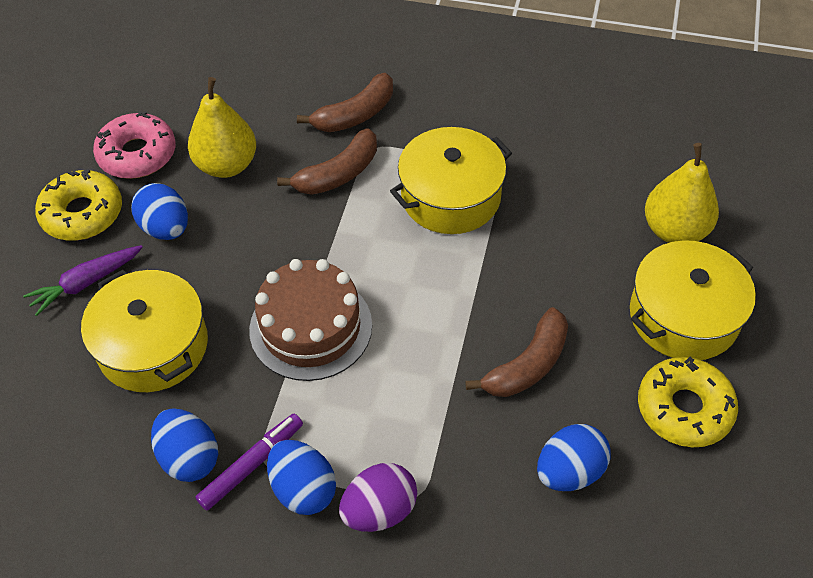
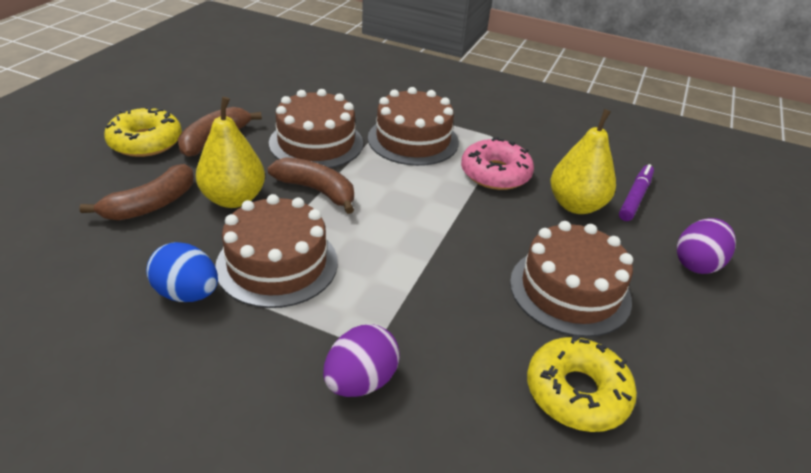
blue egg: 4 -> 1
brown cake: 1 -> 4
purple carrot: 1 -> 0
purple egg: 1 -> 2
yellow pot: 3 -> 0

